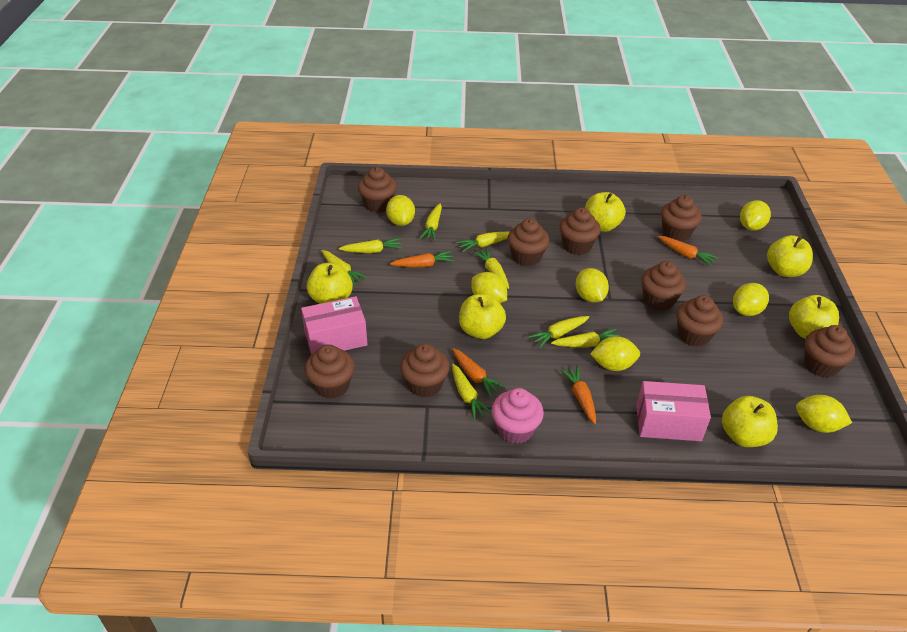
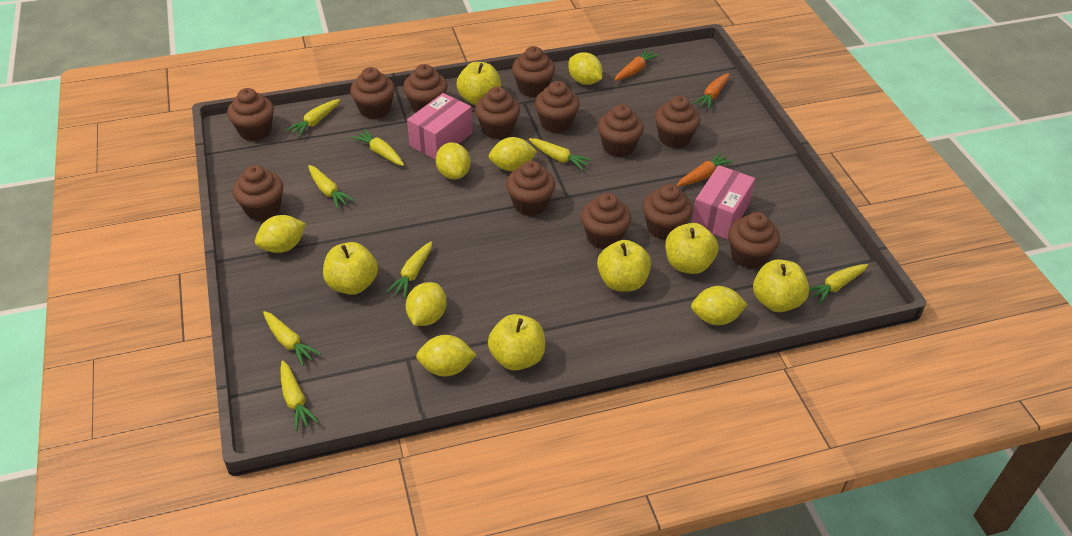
brown cupcake: 9 -> 13
orange carrot: 4 -> 3
pink cupcake: 1 -> 0

